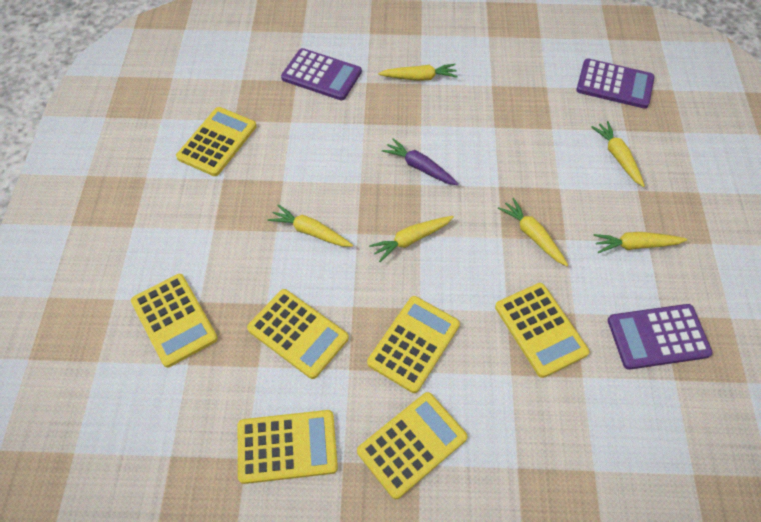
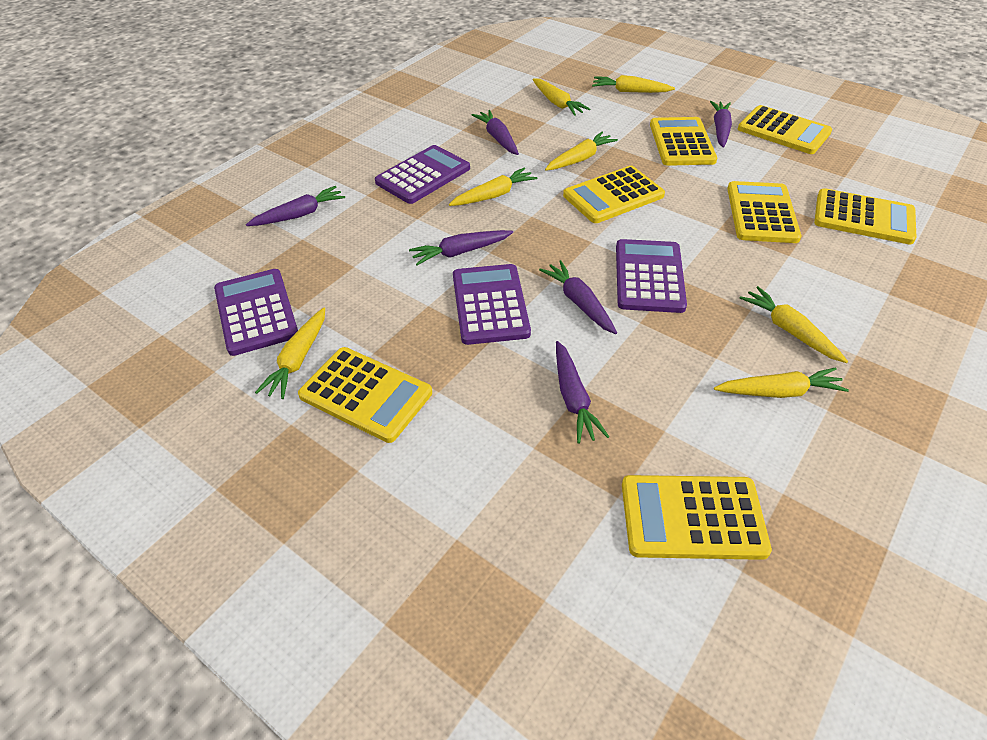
purple calculator: 3 -> 4
purple carrot: 1 -> 6
yellow carrot: 6 -> 7

